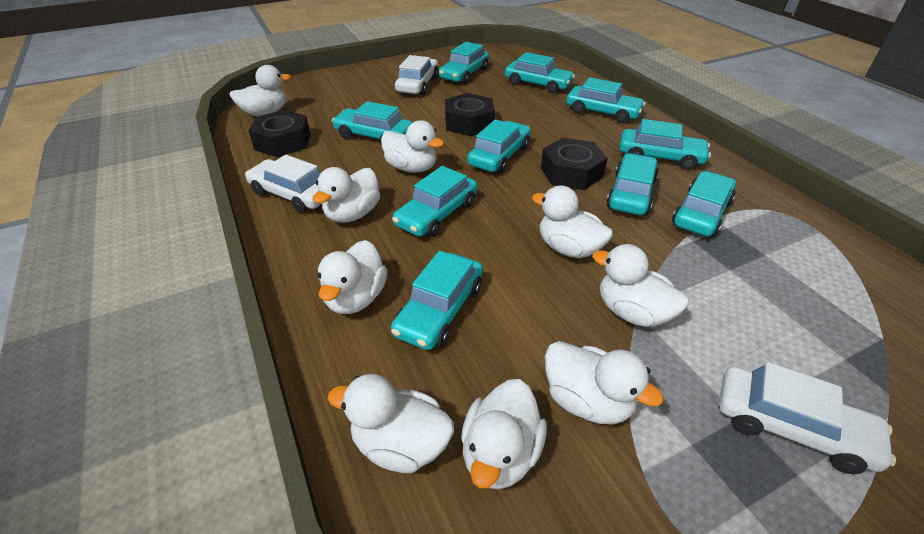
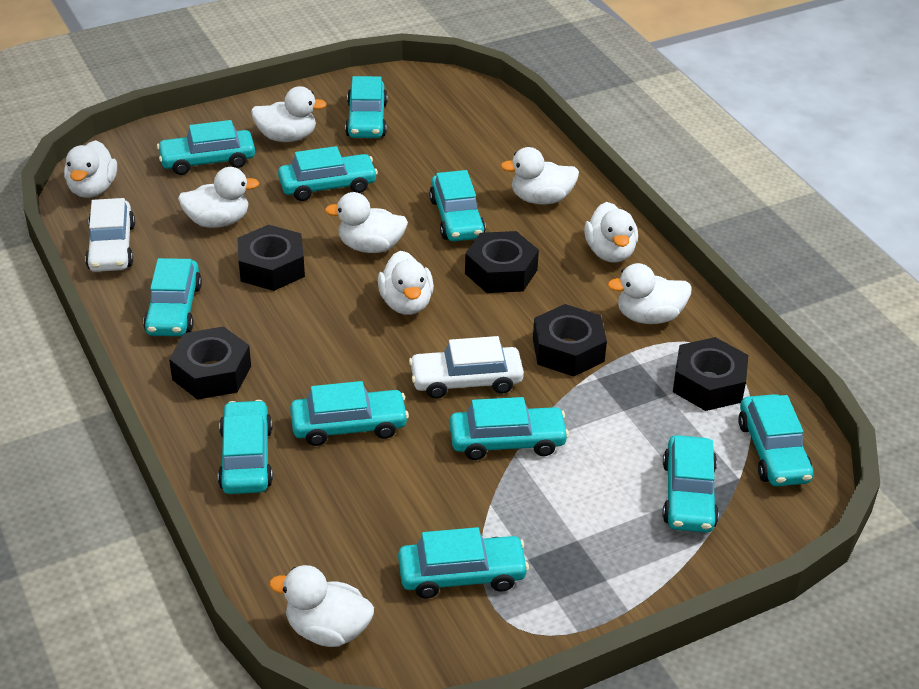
black nut: 3 -> 5
turquoise car: 10 -> 11
white car: 3 -> 2

